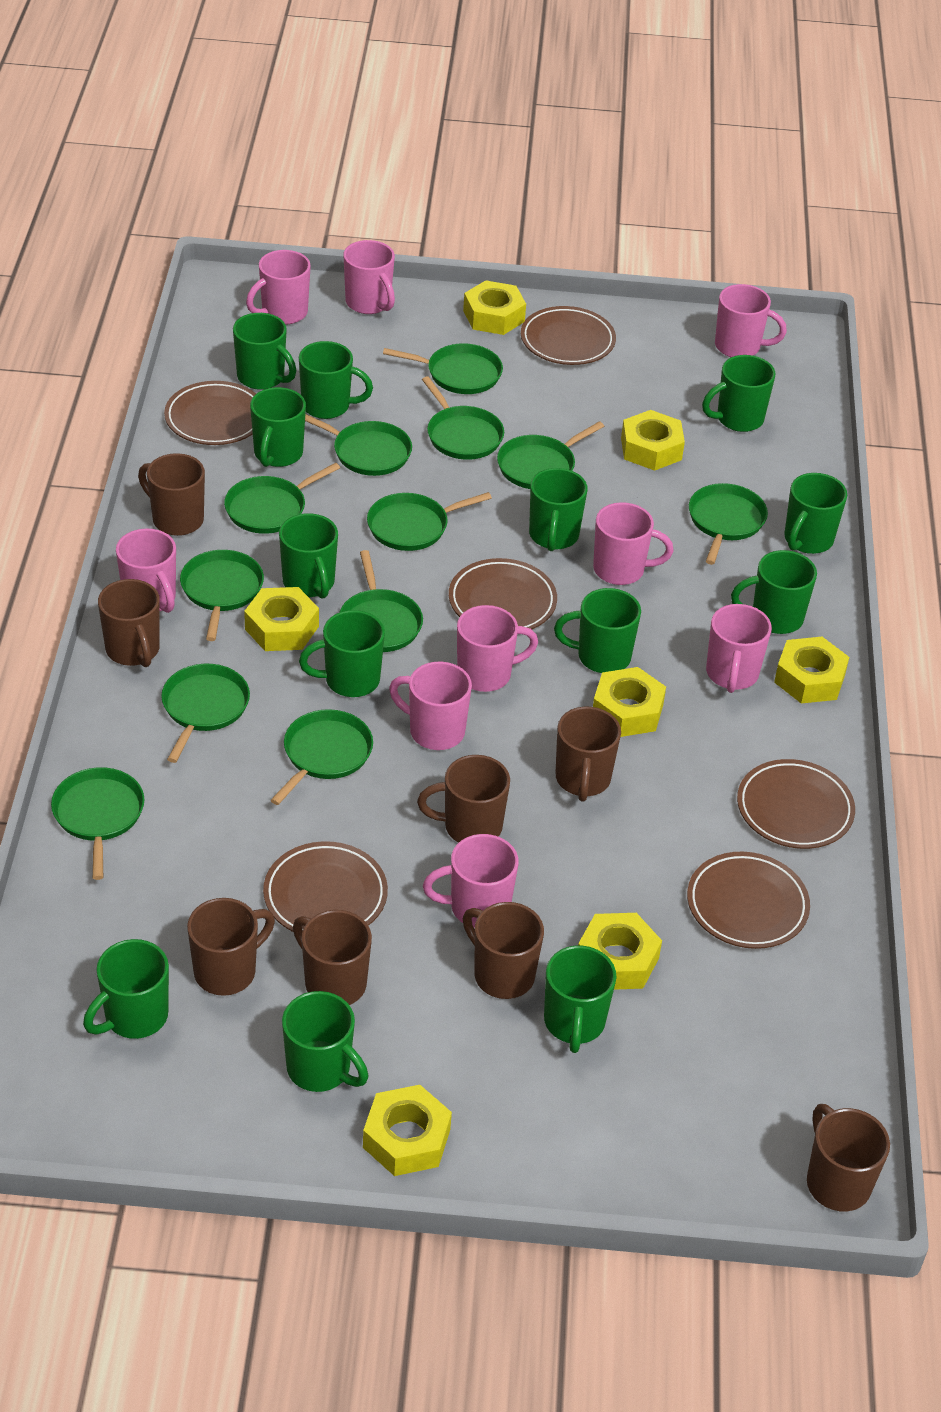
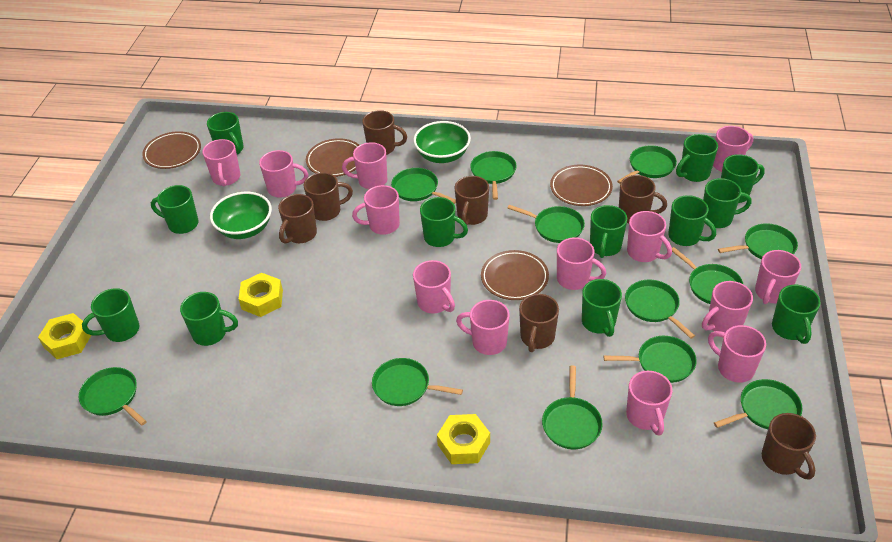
brown mug: 8 -> 7
brown plate: 6 -> 4
green bowl: 0 -> 2
green mug: 13 -> 12
pink mug: 9 -> 13
yellow nut: 7 -> 3

